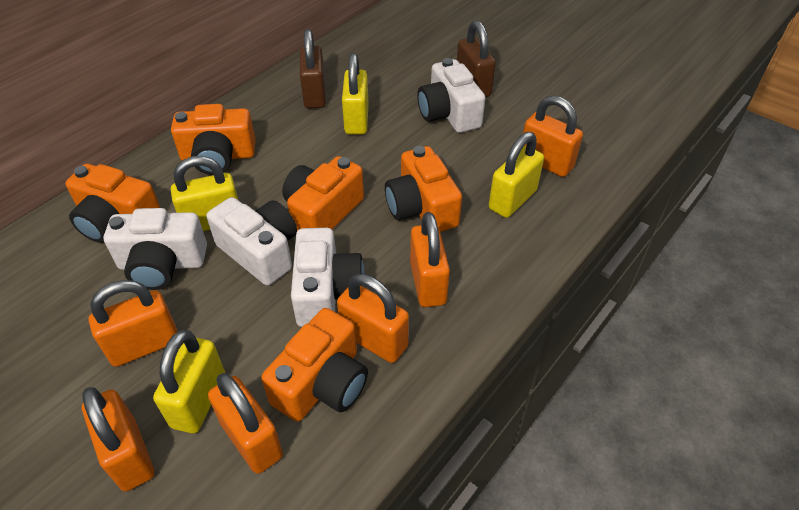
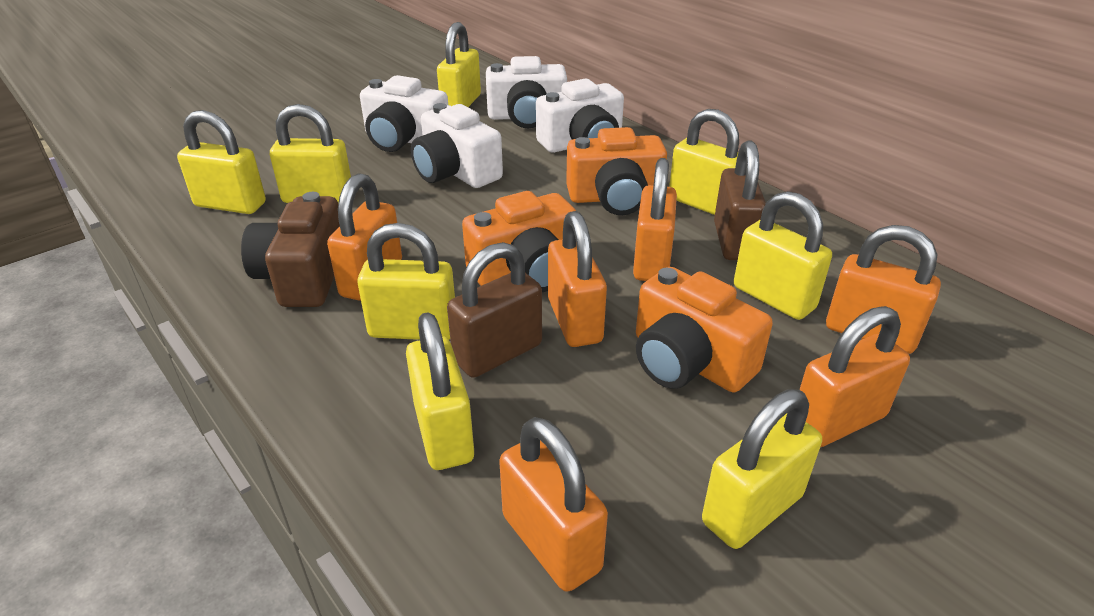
brown camera: 0 -> 1
orange camera: 5 -> 3
yellow padlock: 4 -> 8

